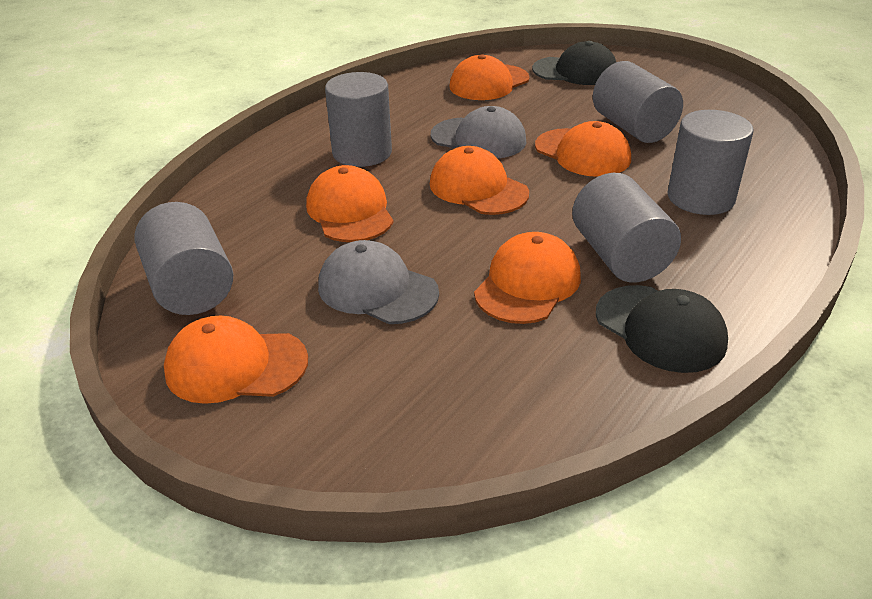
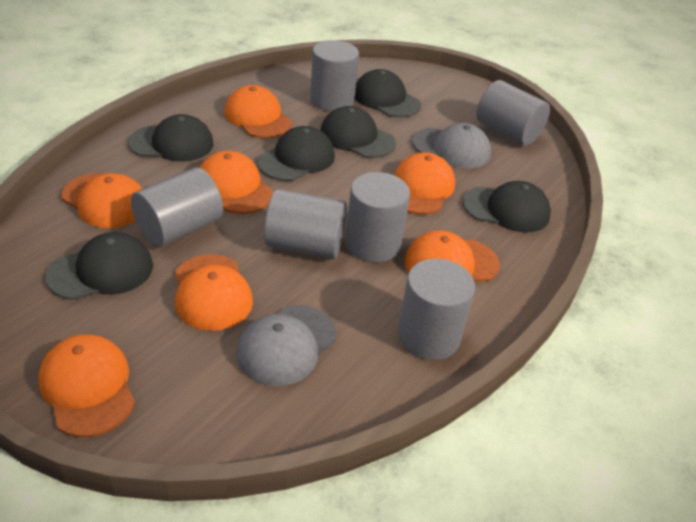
black cap: 2 -> 6
grey cylinder: 5 -> 6
orange cap: 6 -> 7

